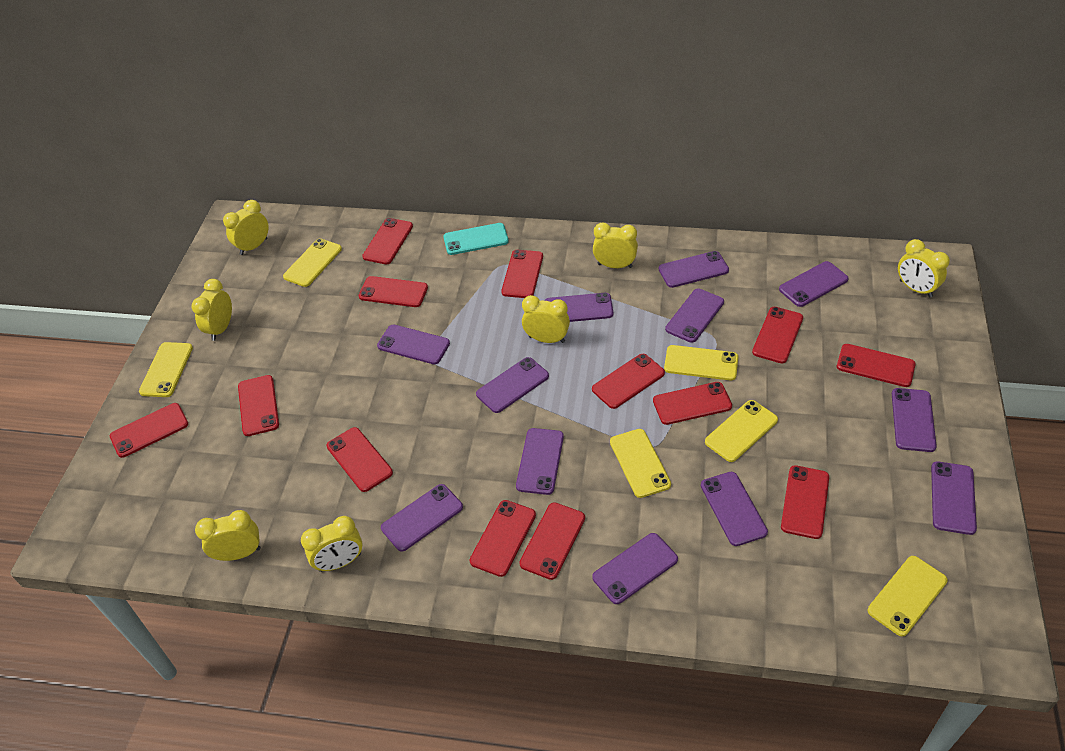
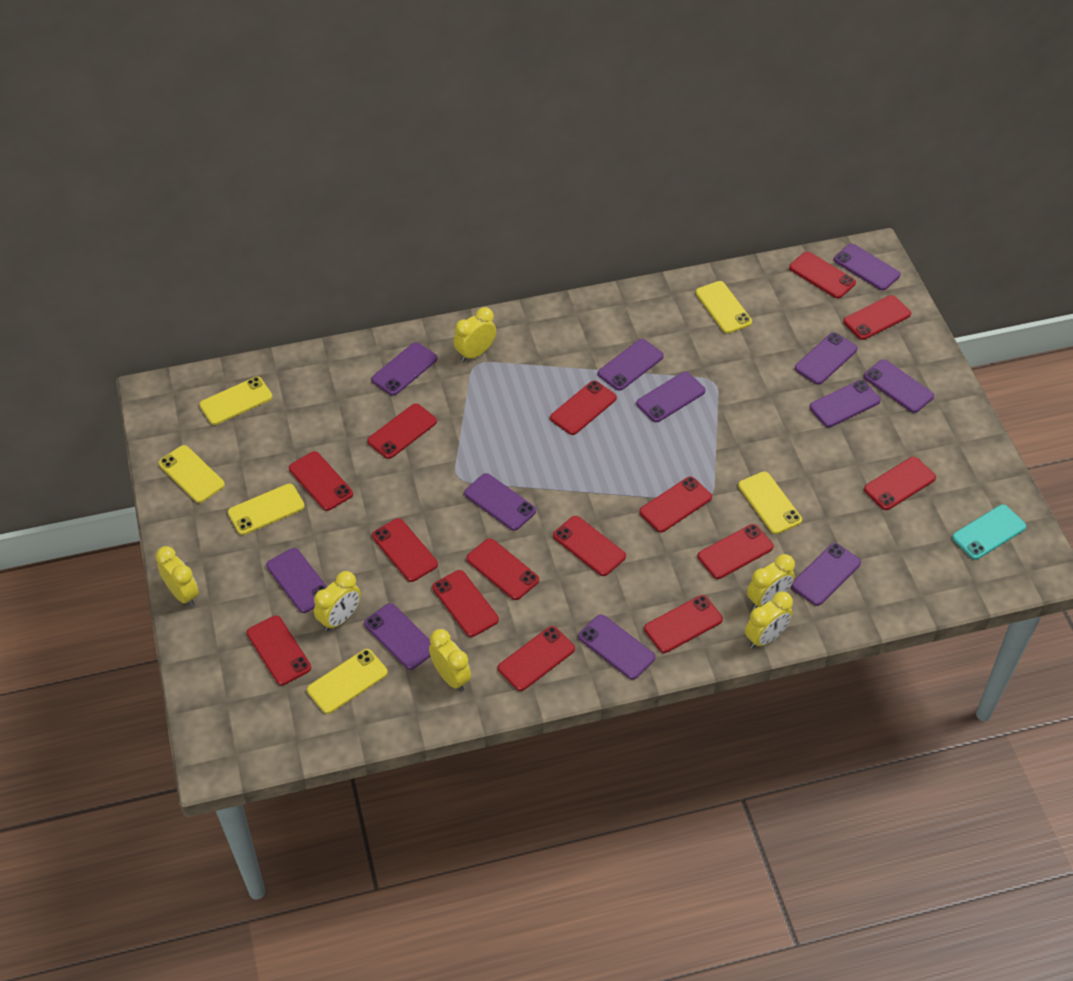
red phone: 13 -> 15
yellow clock: 7 -> 6

